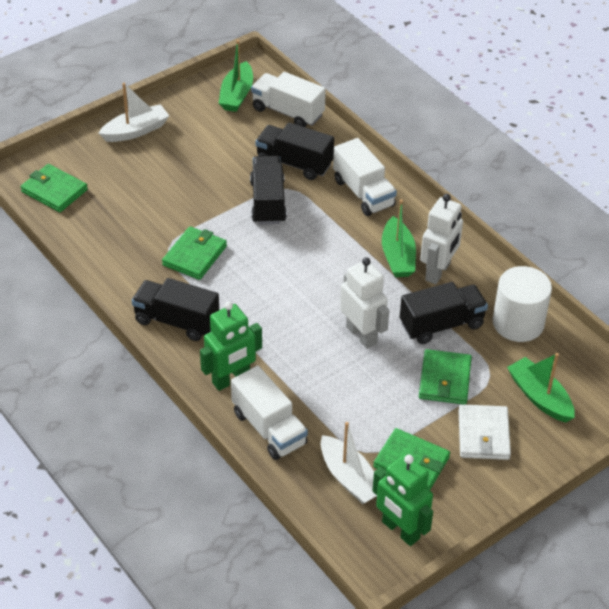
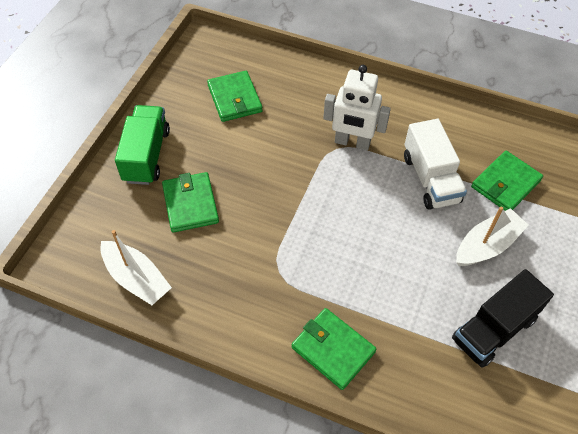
black truck: 4 -> 1
green boat: 3 -> 0
green robot: 2 -> 0
green truck: 0 -> 1
white cylinder: 1 -> 0
white robot: 2 -> 1
white truck: 3 -> 1
white wallet: 1 -> 0

